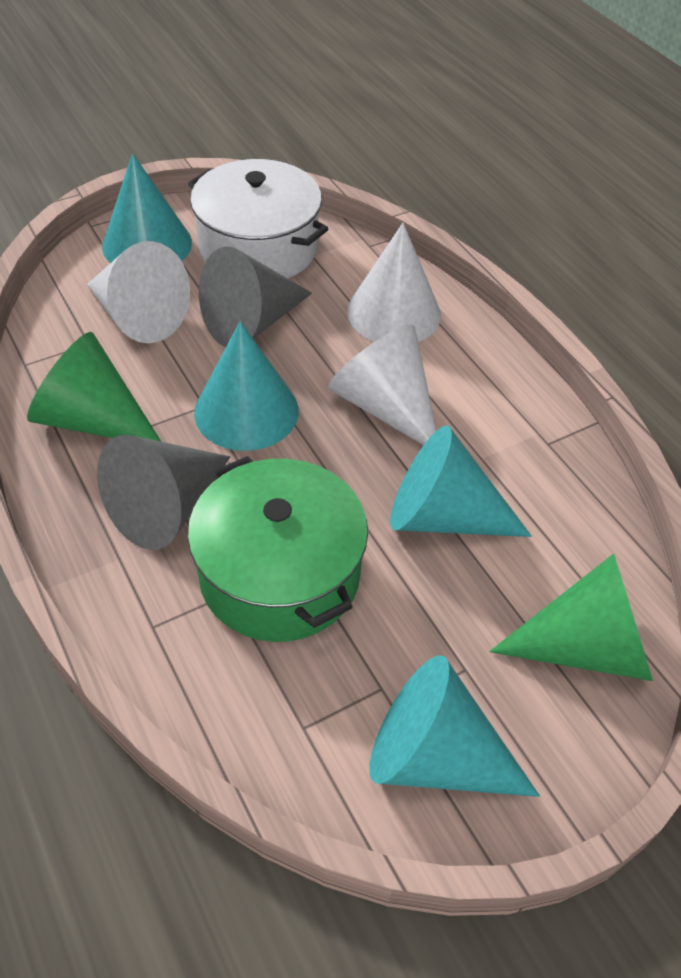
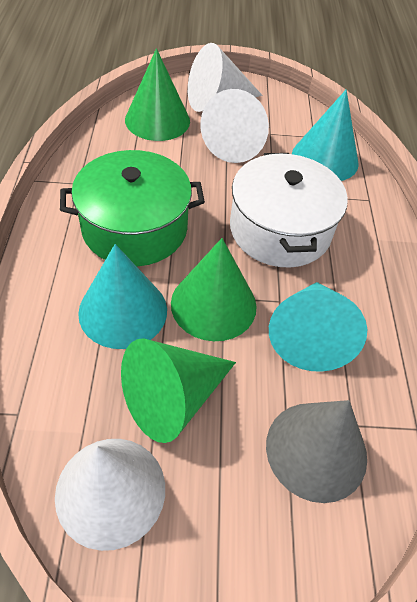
green cone: 2 -> 3
grey cone: 2 -> 1
turquoise cone: 4 -> 3

